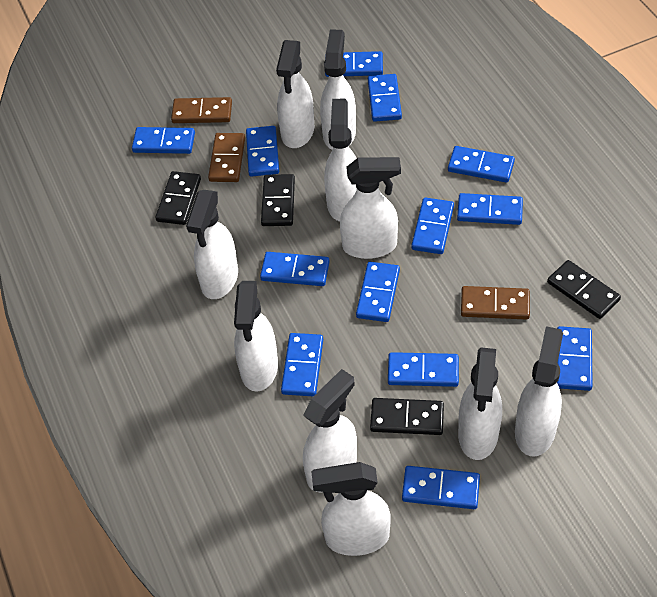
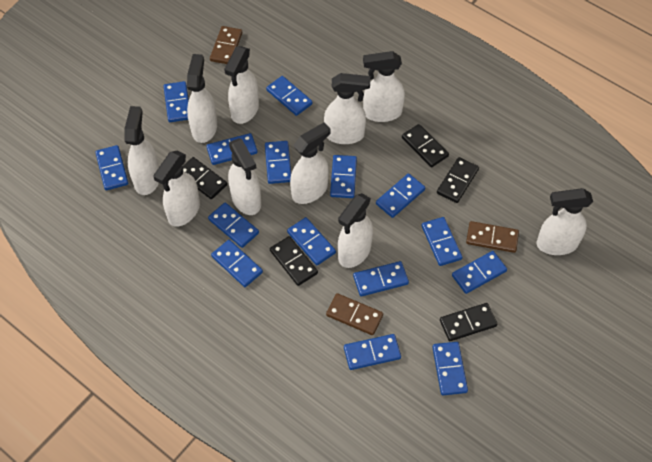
black domino: 4 -> 5
blue domino: 13 -> 15

